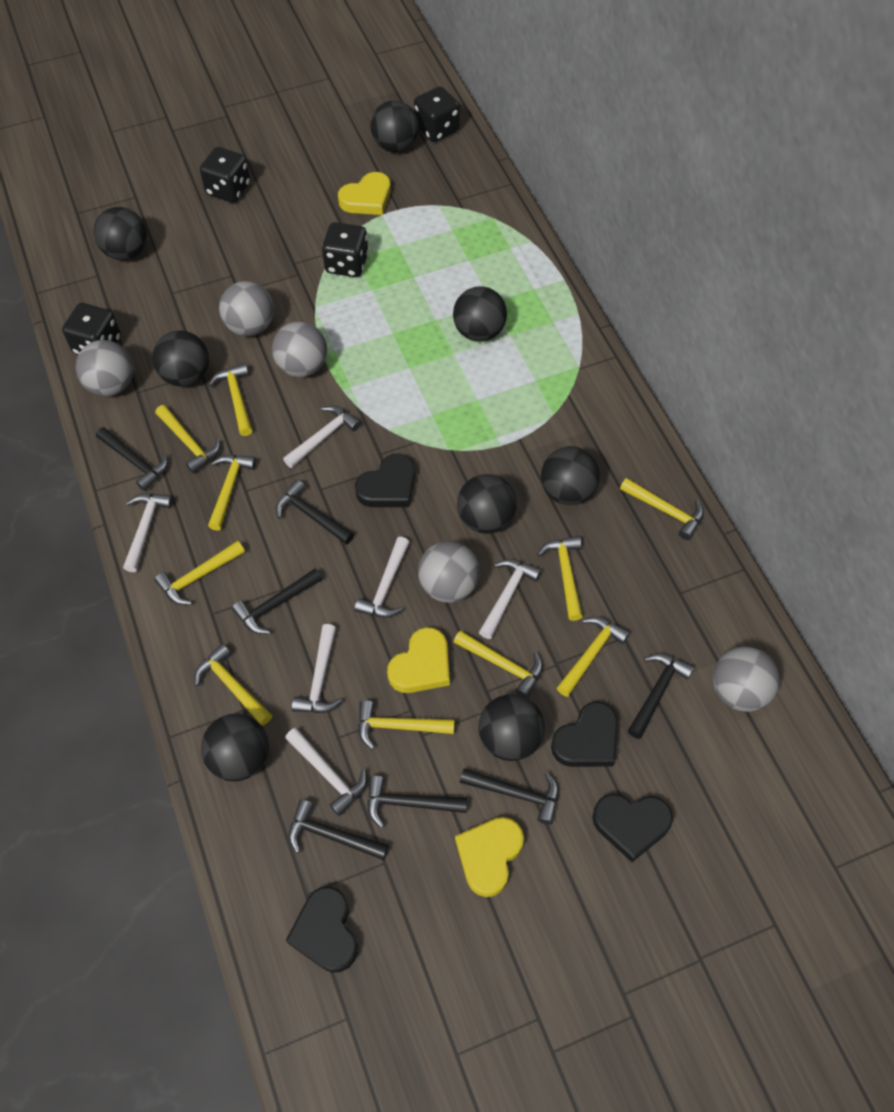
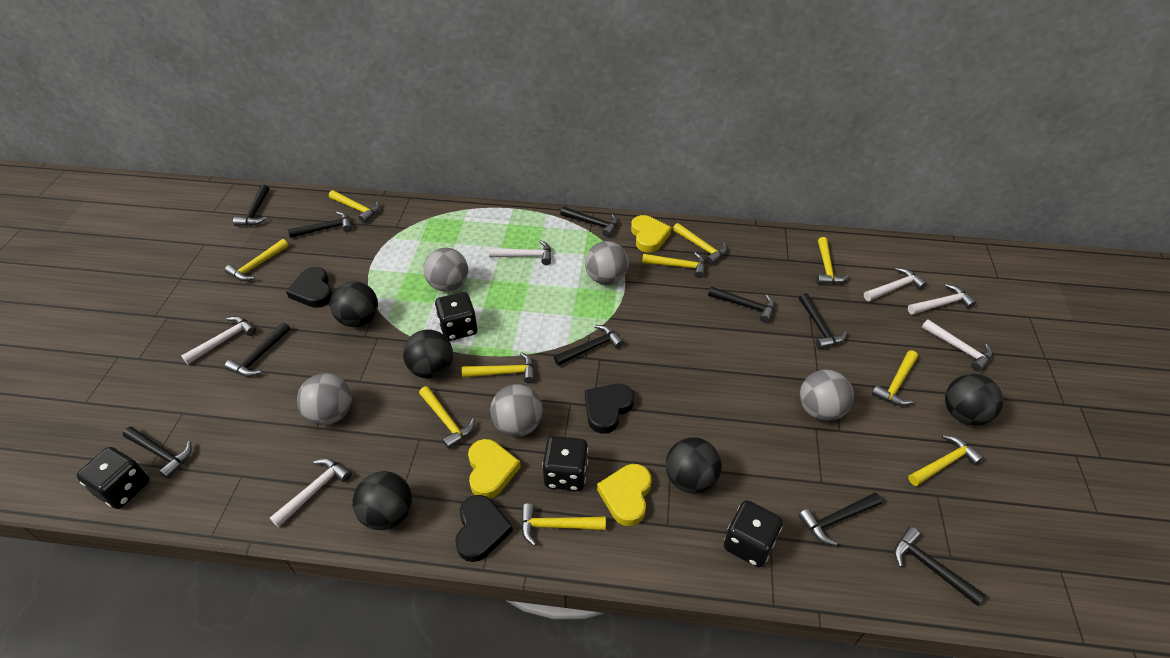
black ball: 8 -> 5
black hammer: 7 -> 10
black heart: 4 -> 3

